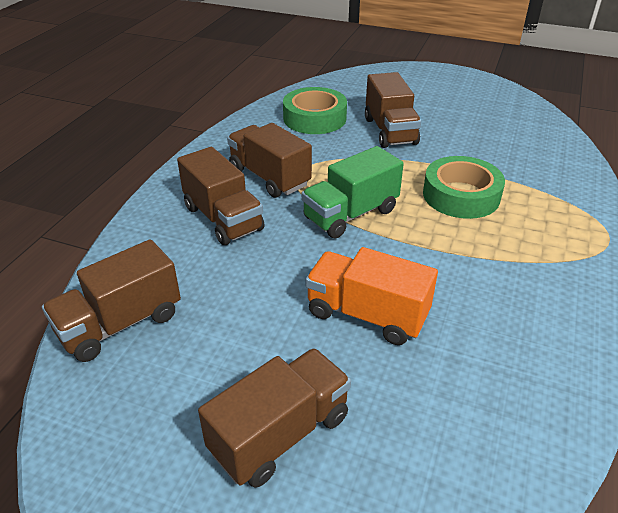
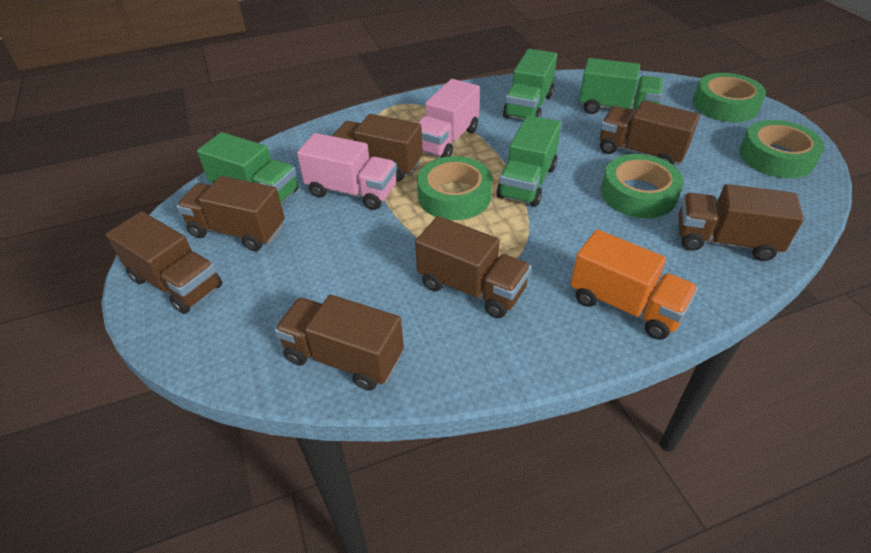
brown truck: 5 -> 7
green tape: 2 -> 4
green truck: 1 -> 4
pink truck: 0 -> 2

